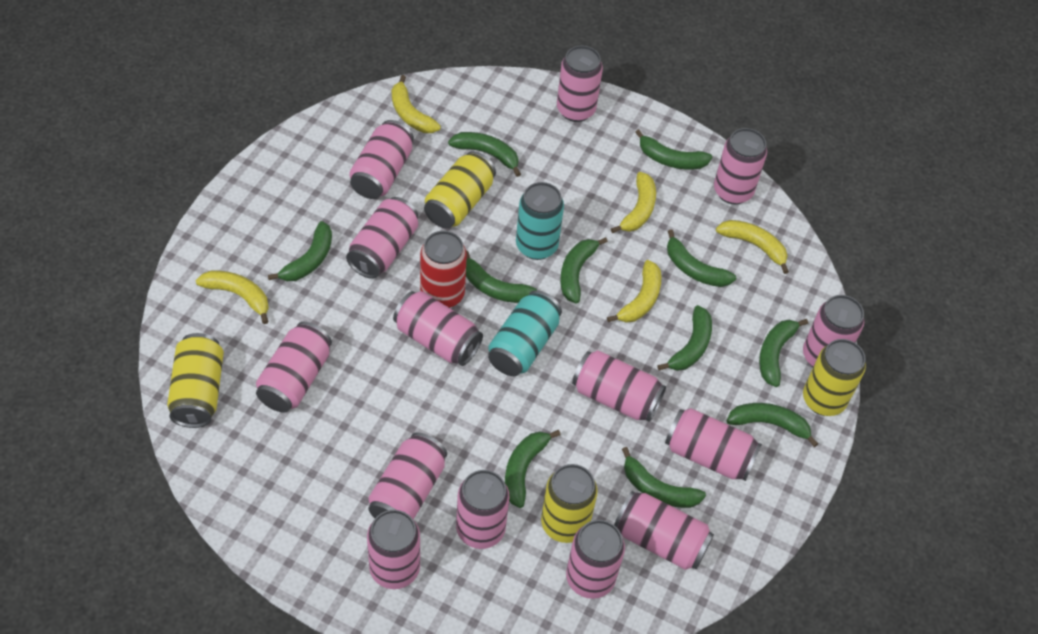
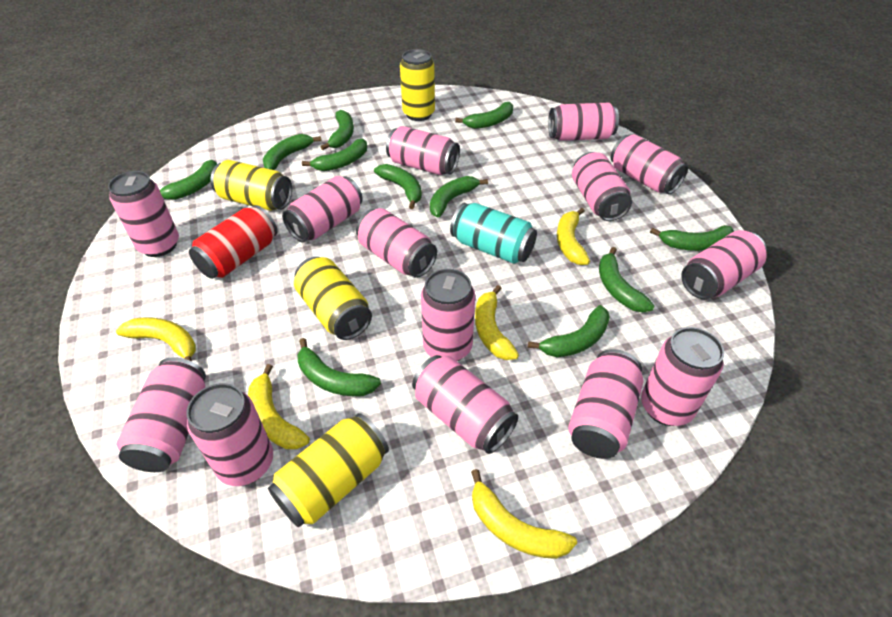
turquoise can: 2 -> 1

